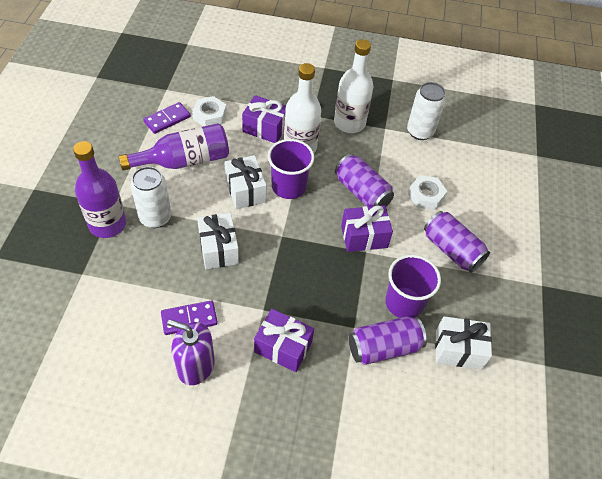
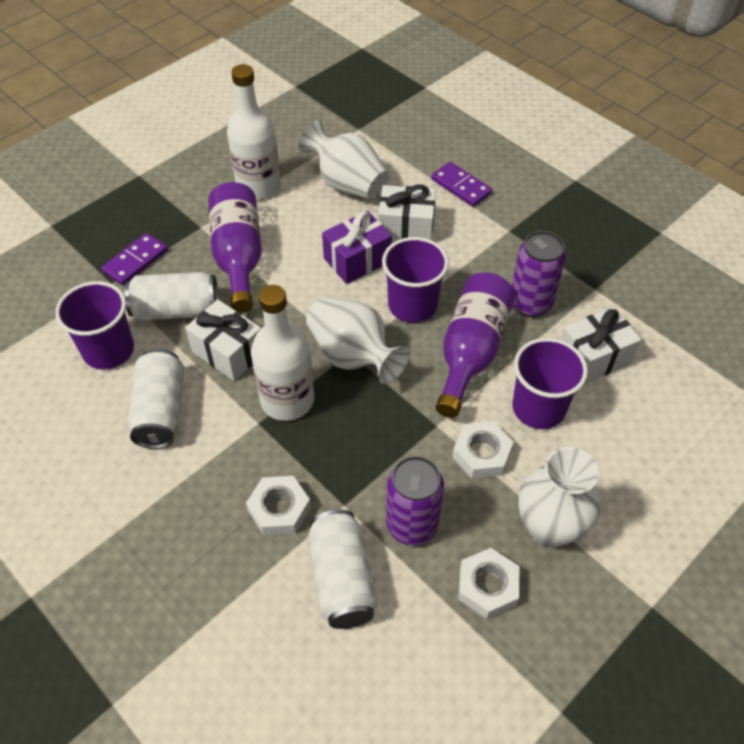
purple can: 3 -> 2
purple cup: 2 -> 3
purple gift: 3 -> 1
purple soap dispenser: 1 -> 0
white can: 2 -> 3
white nut: 2 -> 3
white vase: 0 -> 3

